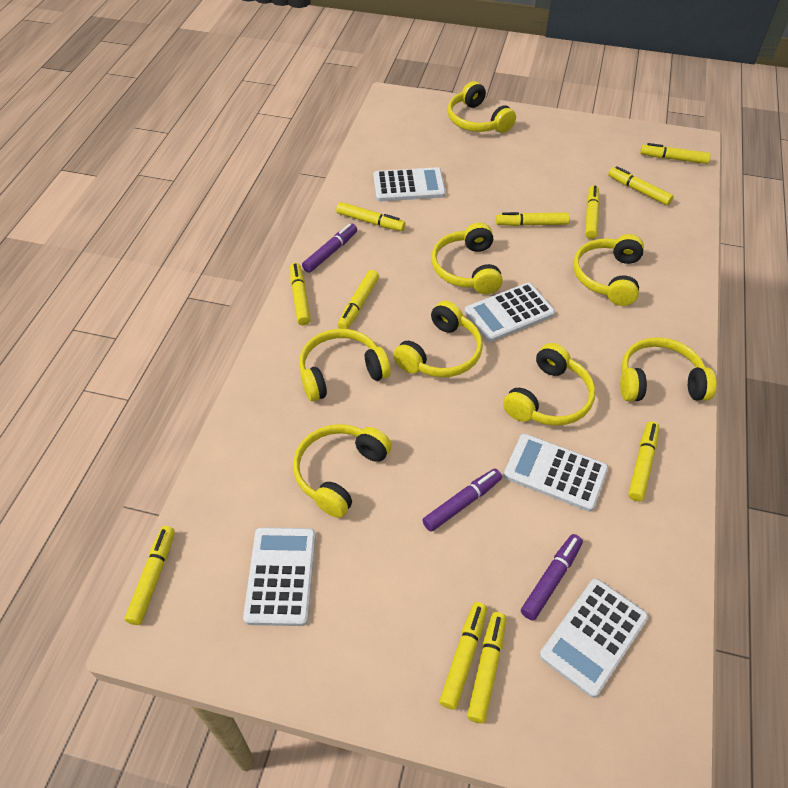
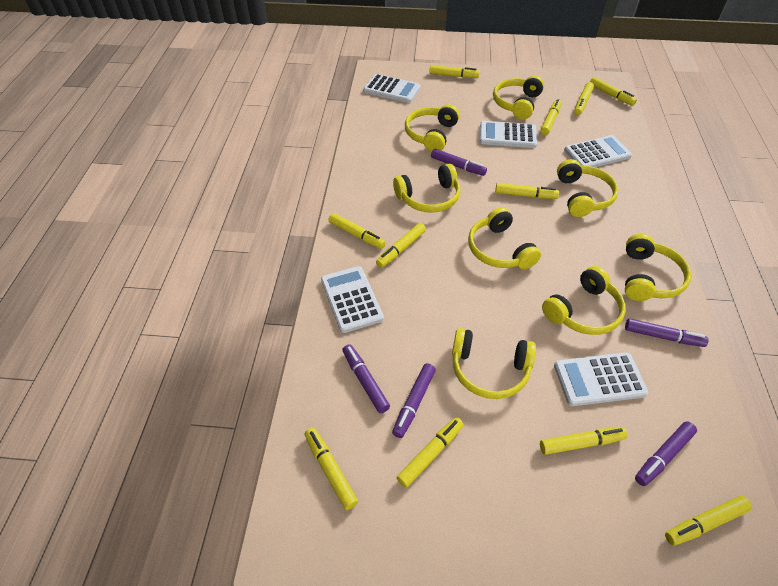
purple marker: 3 -> 5

